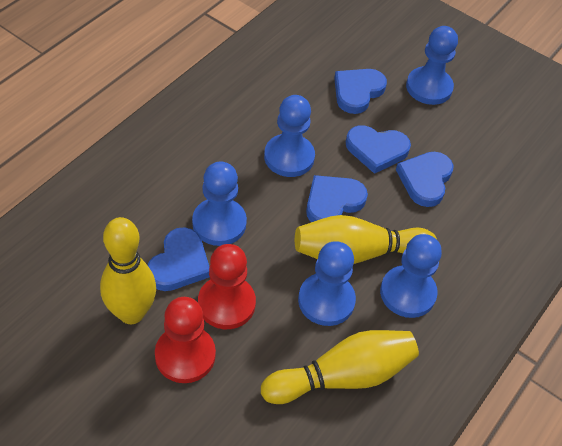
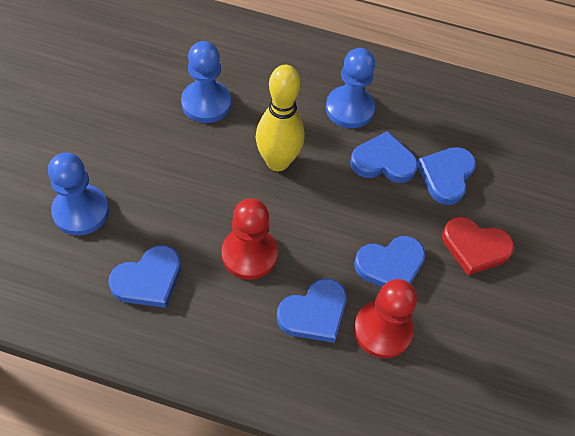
blue pawn: 5 -> 3
red heart: 0 -> 1
yellow bowling pin: 3 -> 1

